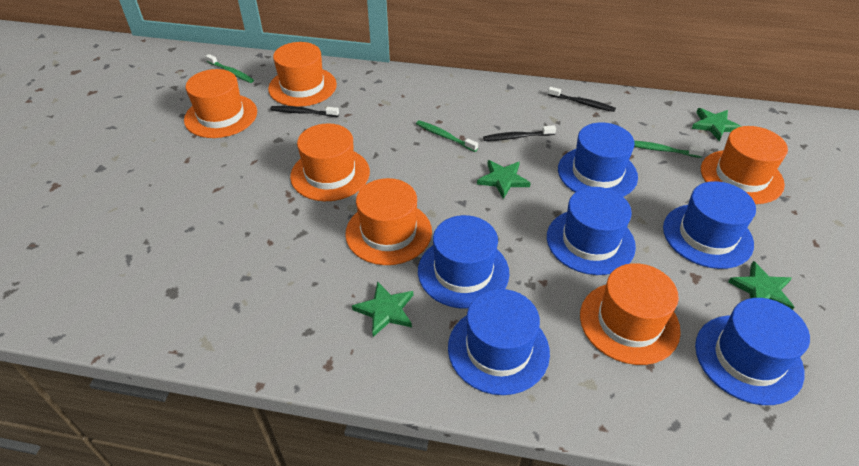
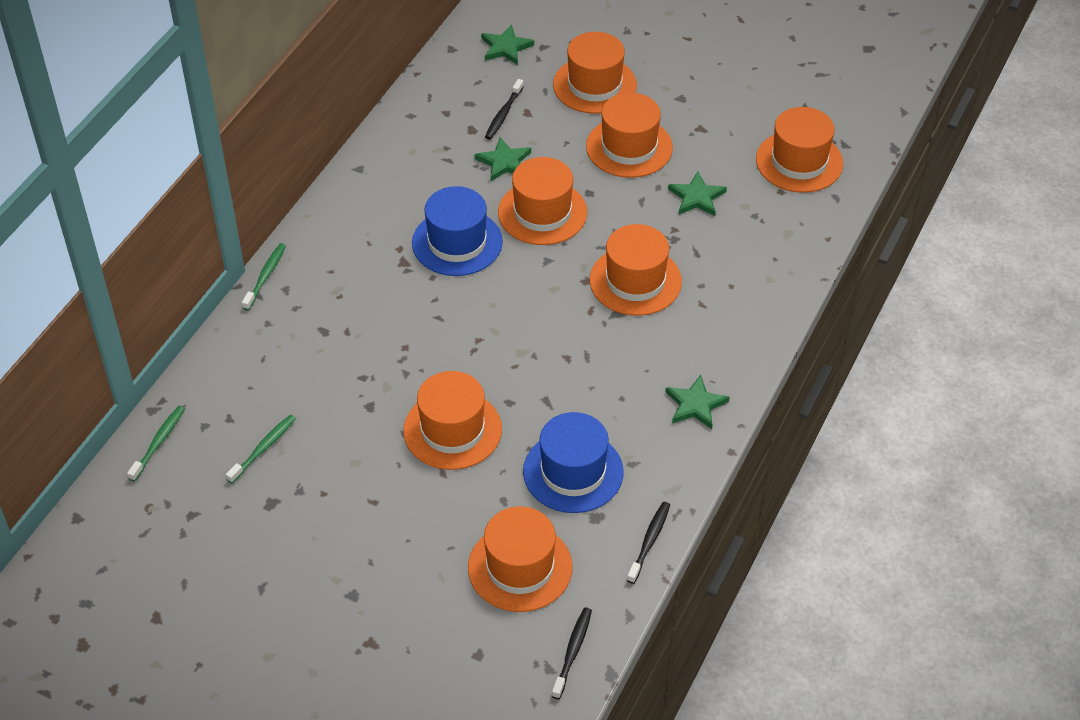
blue hat: 6 -> 2
orange hat: 6 -> 7

